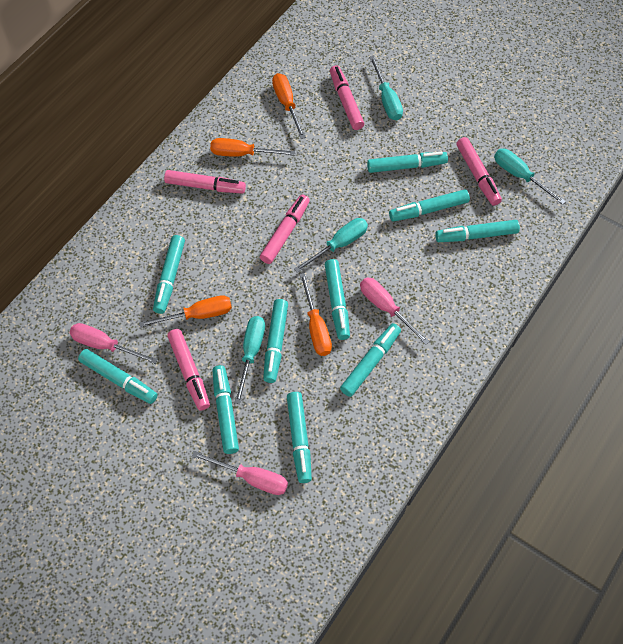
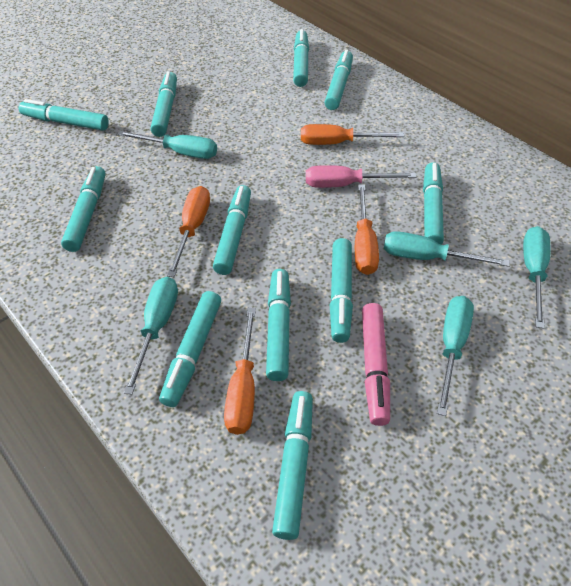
pink marker: 5 -> 1
pink screwdriver: 3 -> 1
turquoise marker: 10 -> 11
turquoise screwdriver: 4 -> 5

